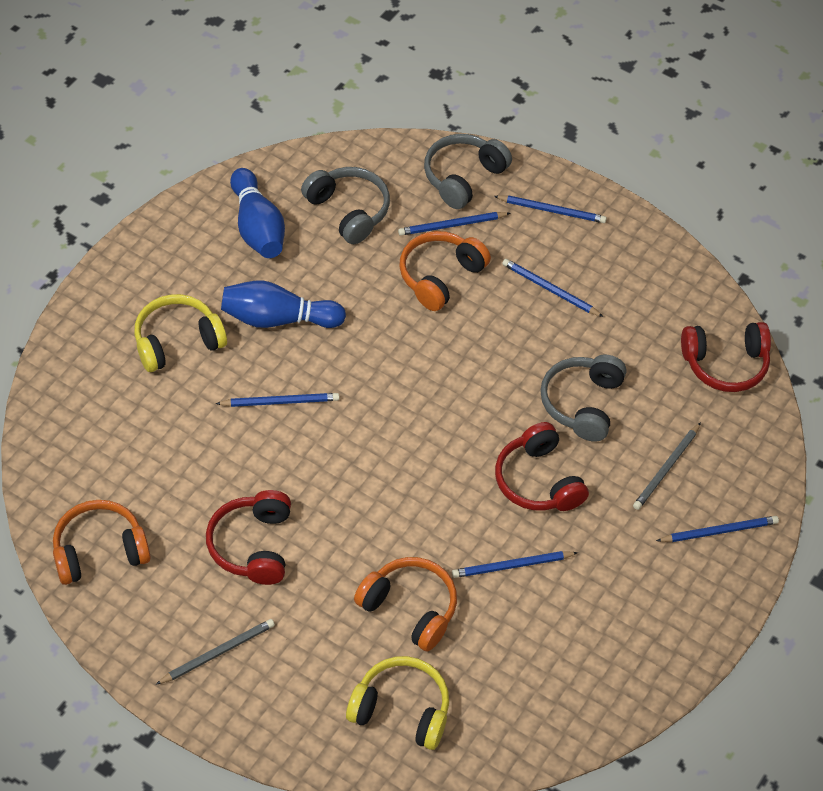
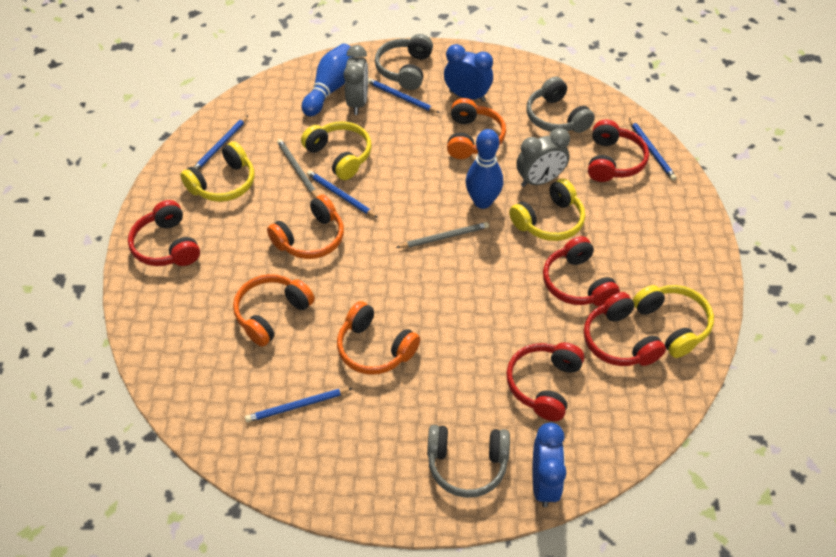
blue clock: 0 -> 2
blue pencil: 6 -> 5
grey clock: 0 -> 2
orange headphones: 3 -> 4
red headphones: 3 -> 5
yellow headphones: 2 -> 4

